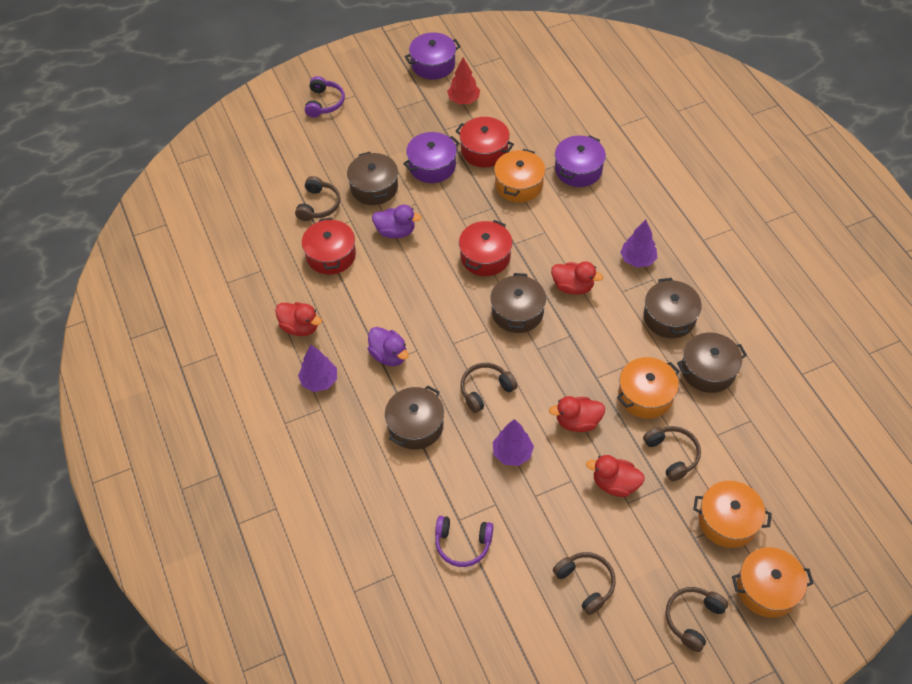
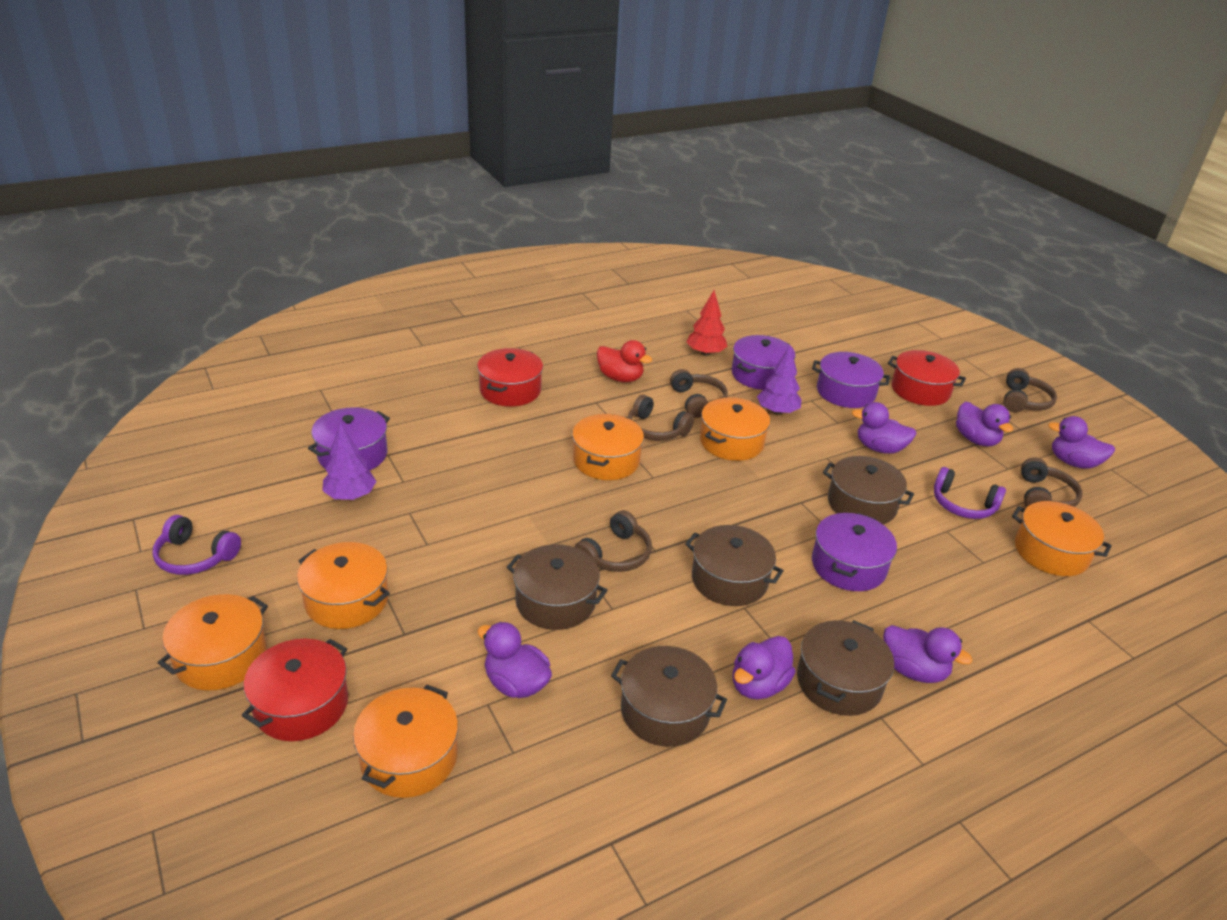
orange pot: 4 -> 6
purple duck: 2 -> 6
purple pot: 3 -> 4
purple tree: 3 -> 2
red duck: 4 -> 1

